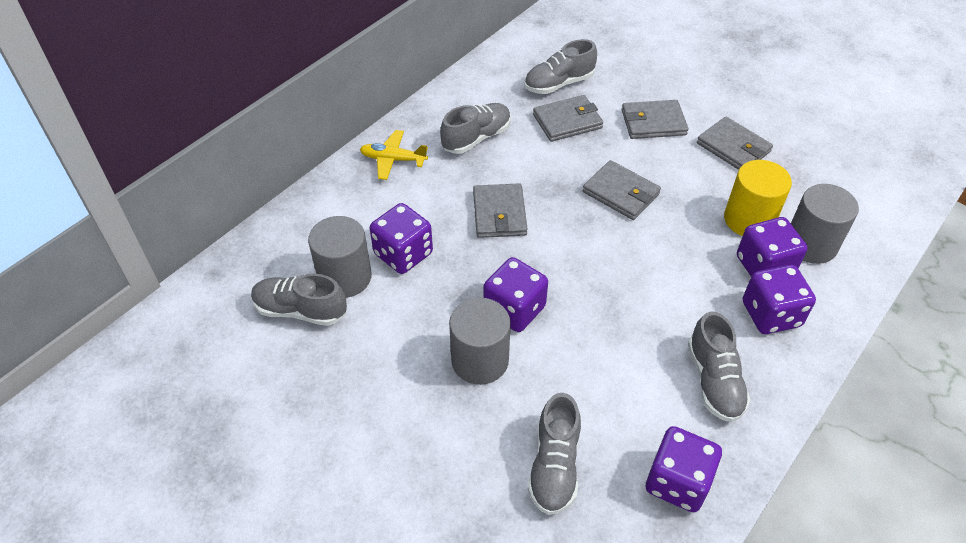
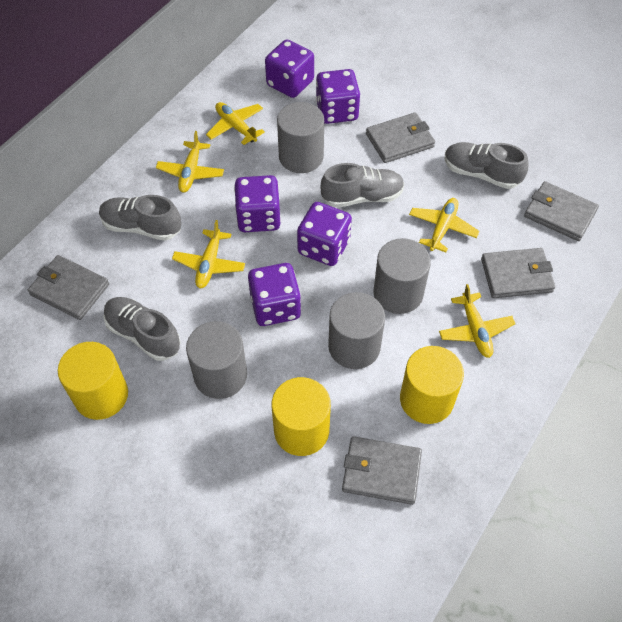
grey cylinder: 3 -> 4
grey shoe: 5 -> 4
yellow cylinder: 1 -> 3
yellow plane: 1 -> 5

